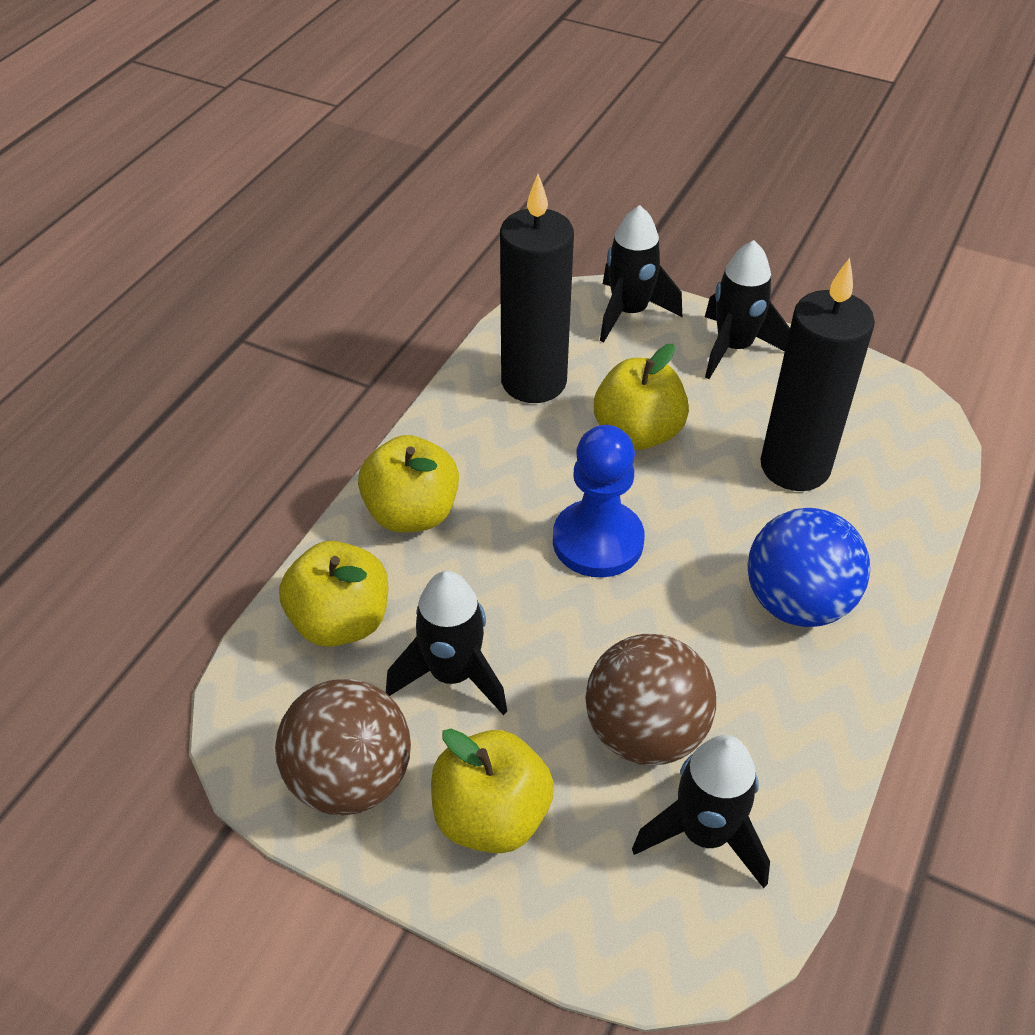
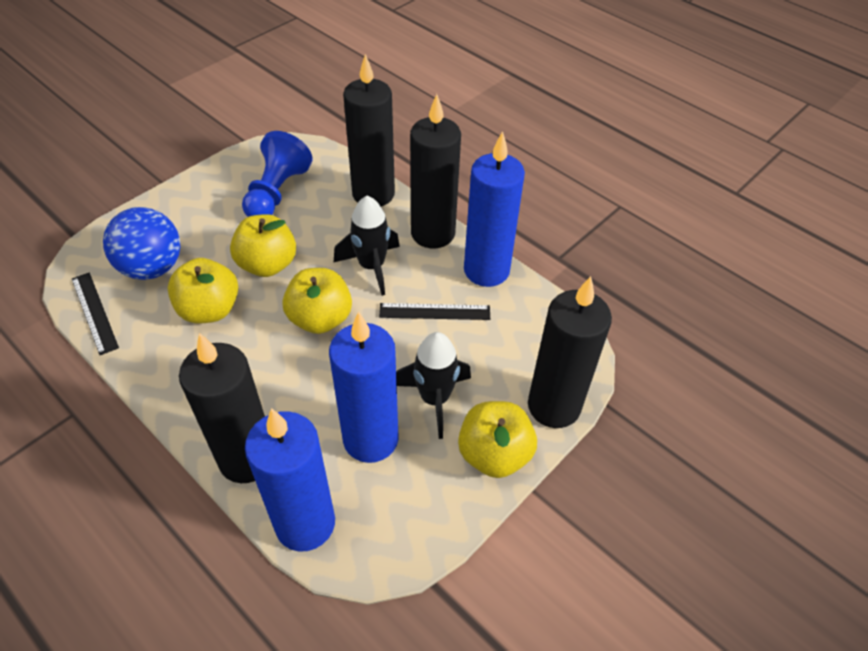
black candle: 2 -> 4
black rocket: 4 -> 2
black ruler: 0 -> 2
blue candle: 0 -> 3
brown ball: 2 -> 0

